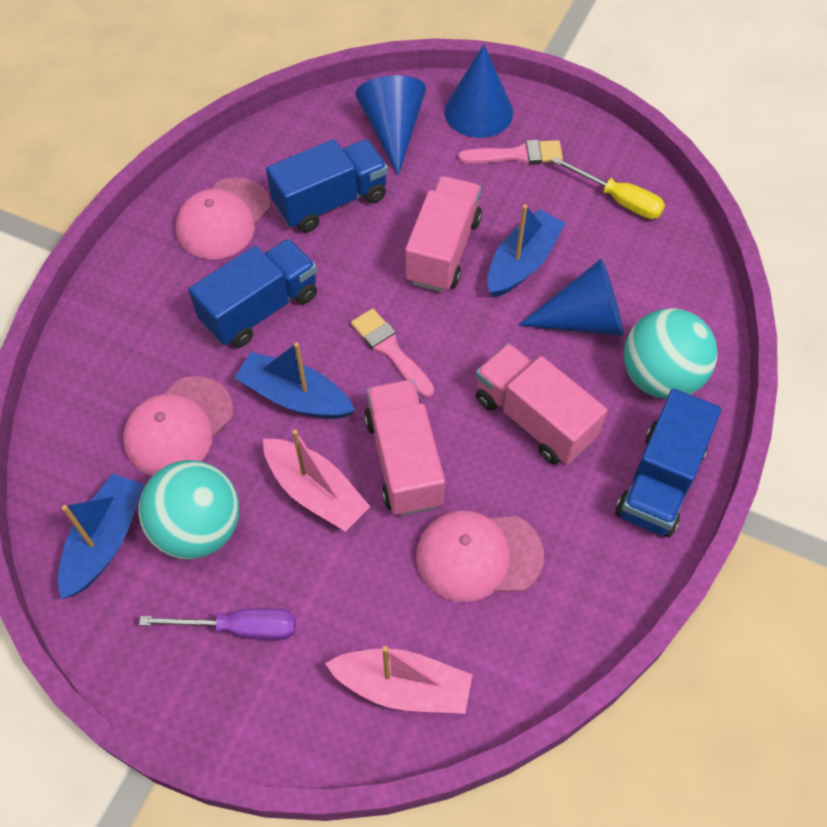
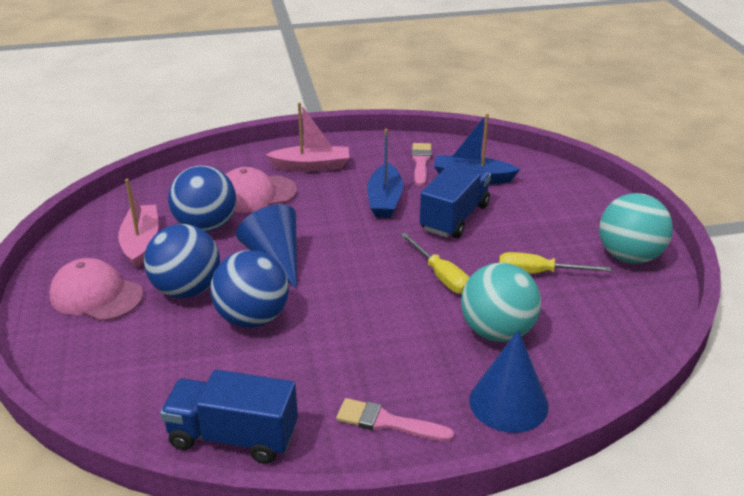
blue ball: 0 -> 3
blue boat: 3 -> 2
blue cone: 3 -> 2
blue truck: 3 -> 2
pink cap: 3 -> 2
pink truck: 3 -> 0
purple screwdriver: 1 -> 0
yellow screwdriver: 1 -> 2

